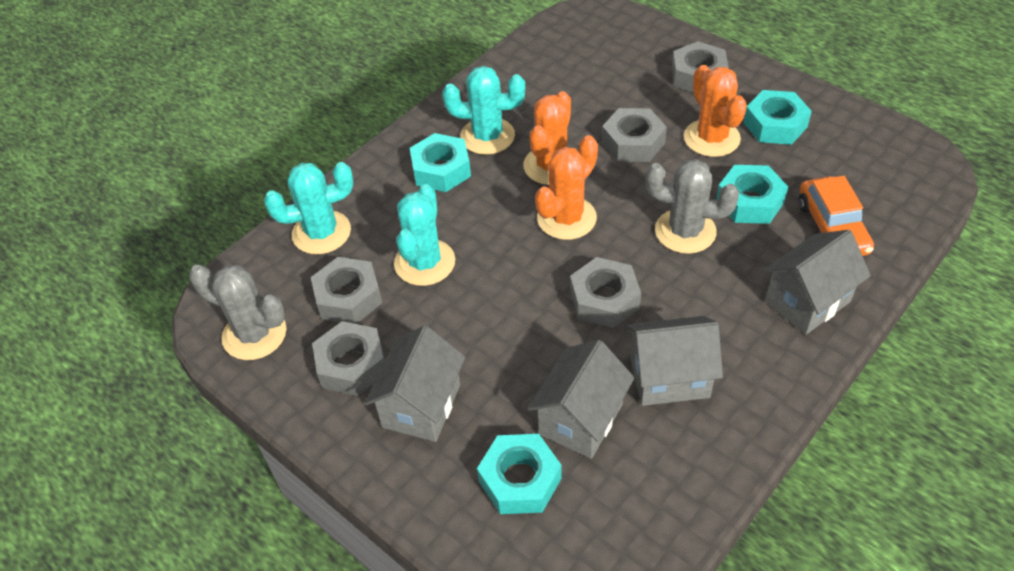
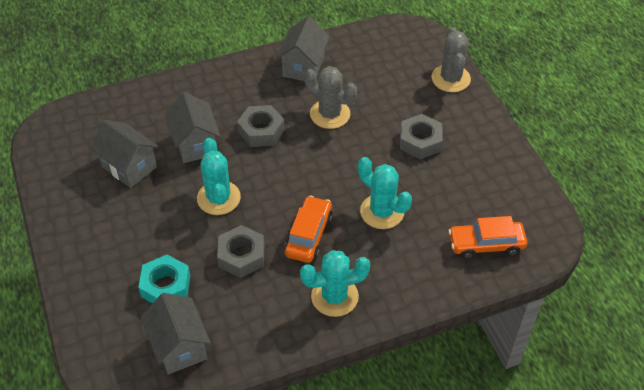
grey nut: 5 -> 3
orange cactus: 3 -> 0
orange car: 1 -> 2
turquoise nut: 4 -> 1

